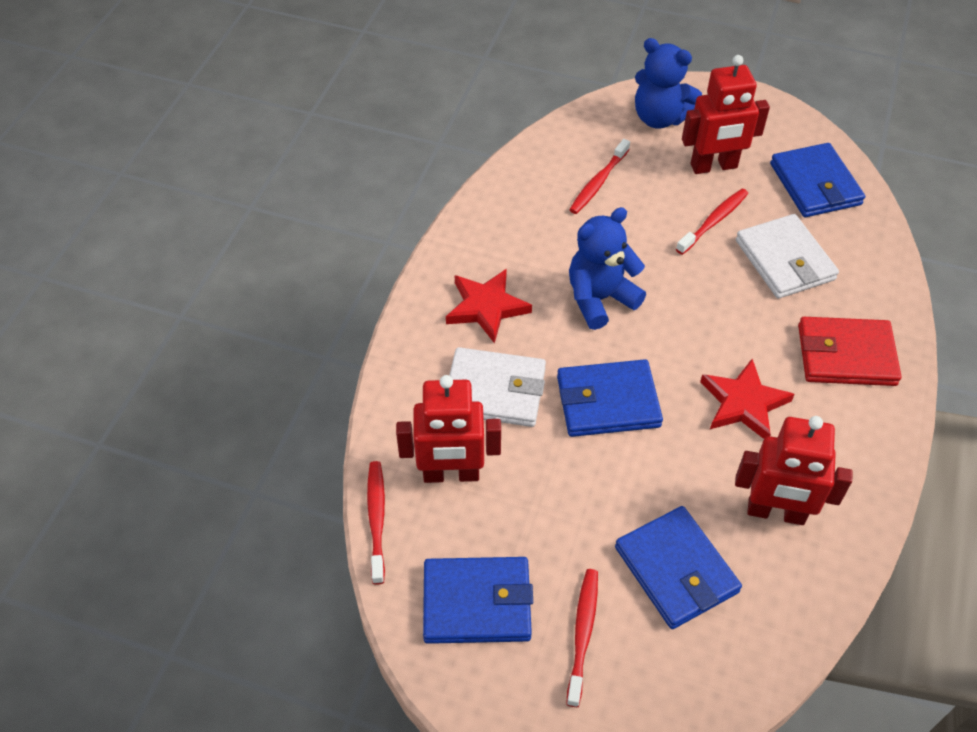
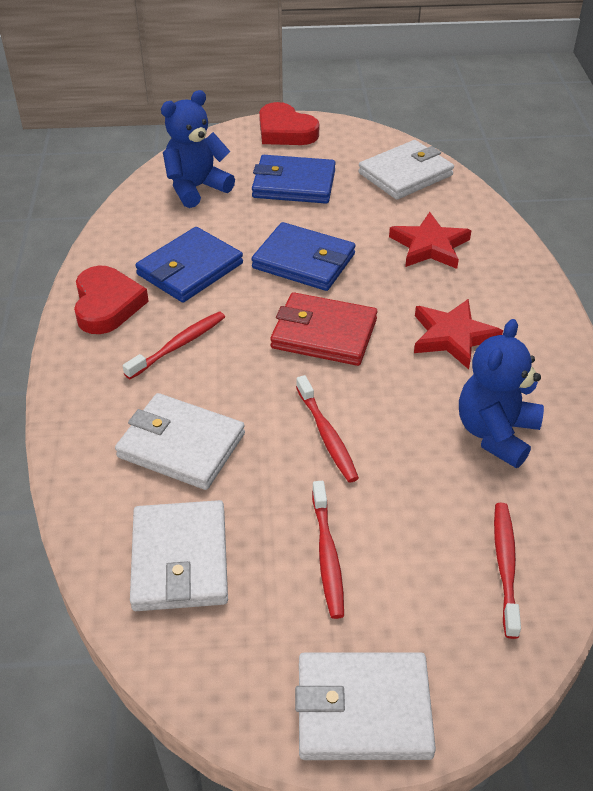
blue wallet: 4 -> 3
red heart: 0 -> 2
red robot: 3 -> 0
white wallet: 2 -> 4

